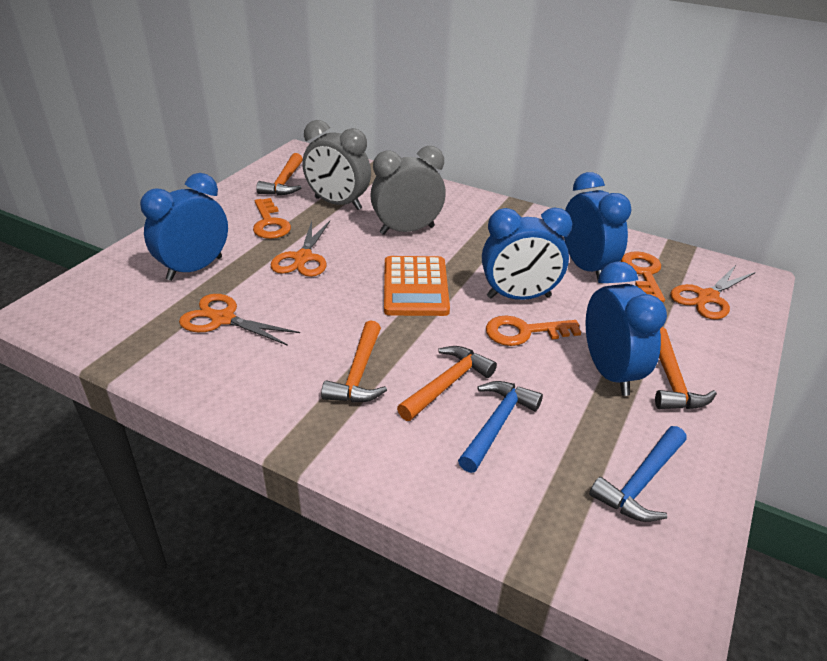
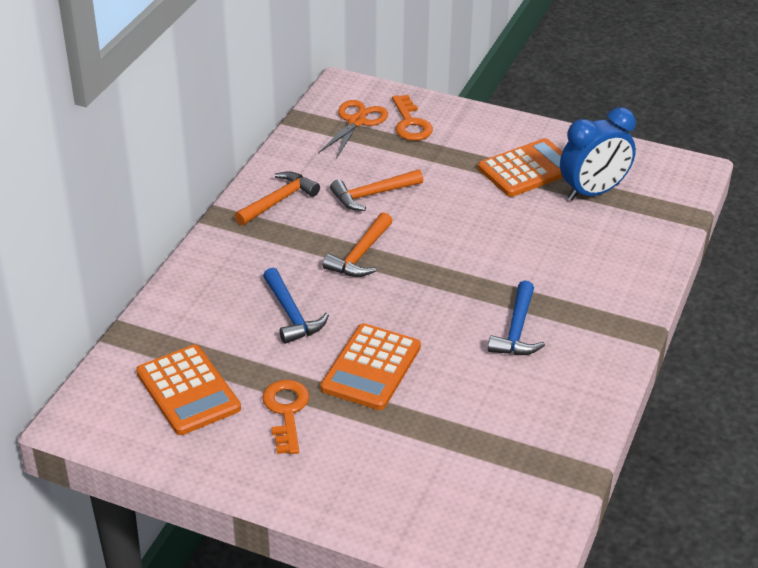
blue clock: 4 -> 1
grey clock: 2 -> 0
orange calculator: 1 -> 3
orange hammer: 4 -> 3
orange key: 3 -> 2
orange scissors: 3 -> 1

